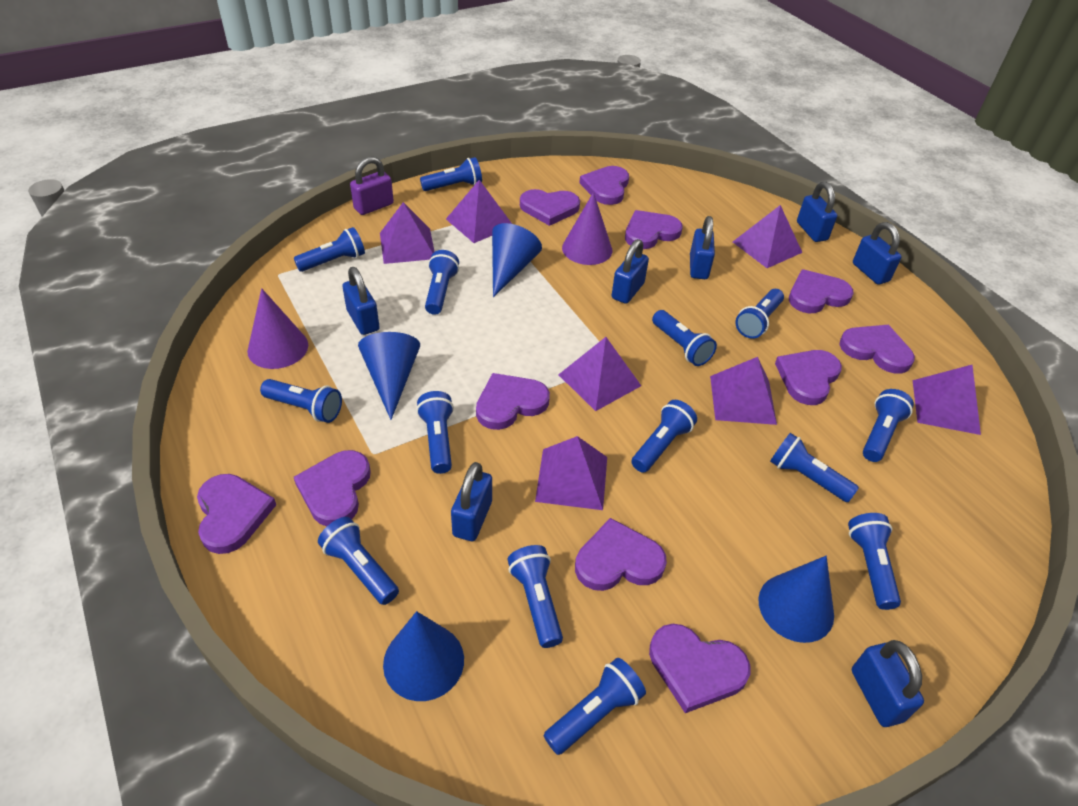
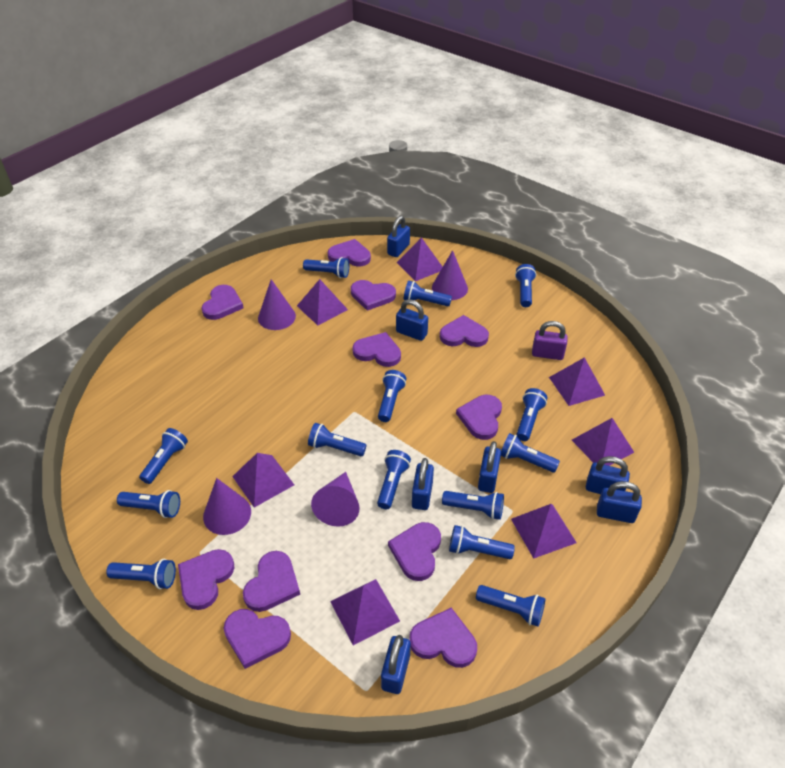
blue cone: 4 -> 0
purple cone: 2 -> 4

